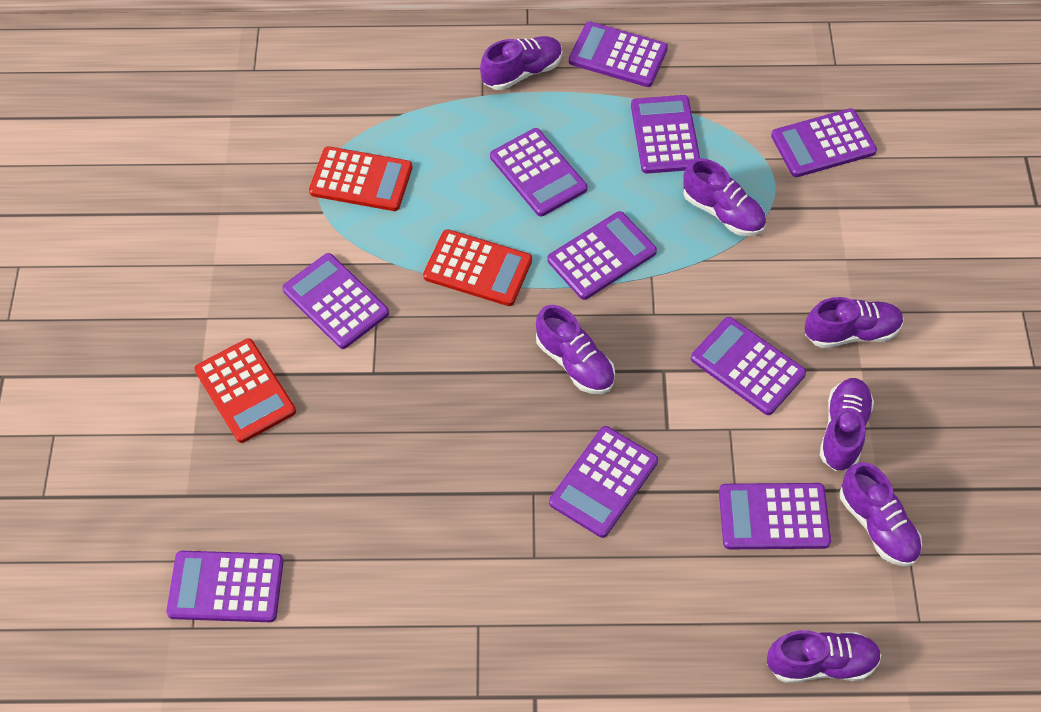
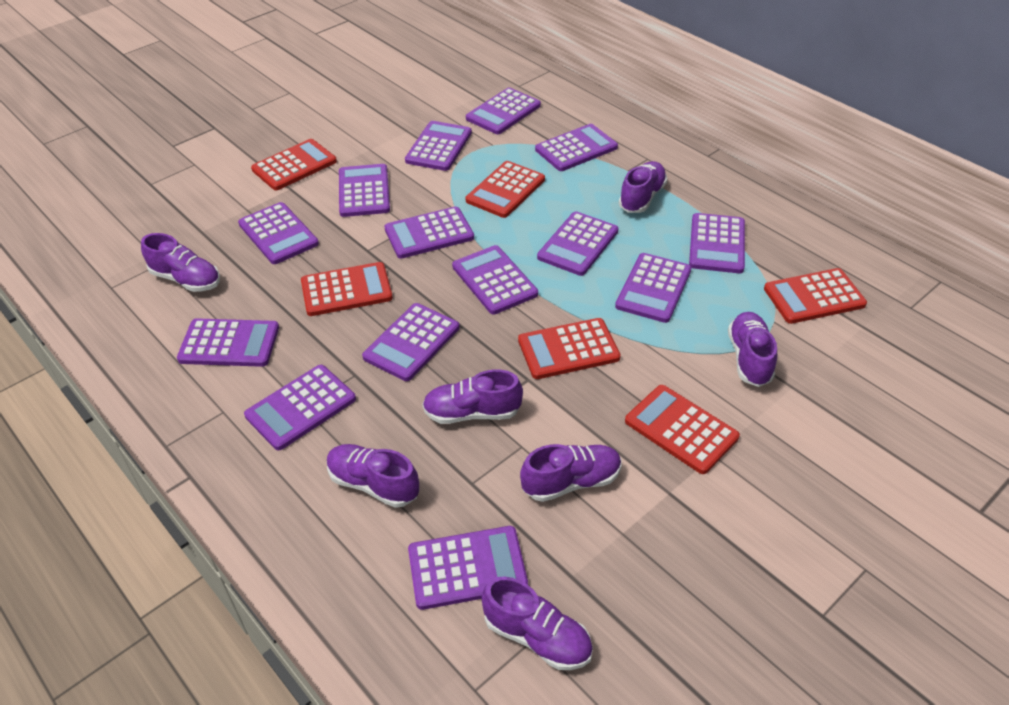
purple calculator: 10 -> 14
red calculator: 3 -> 6

